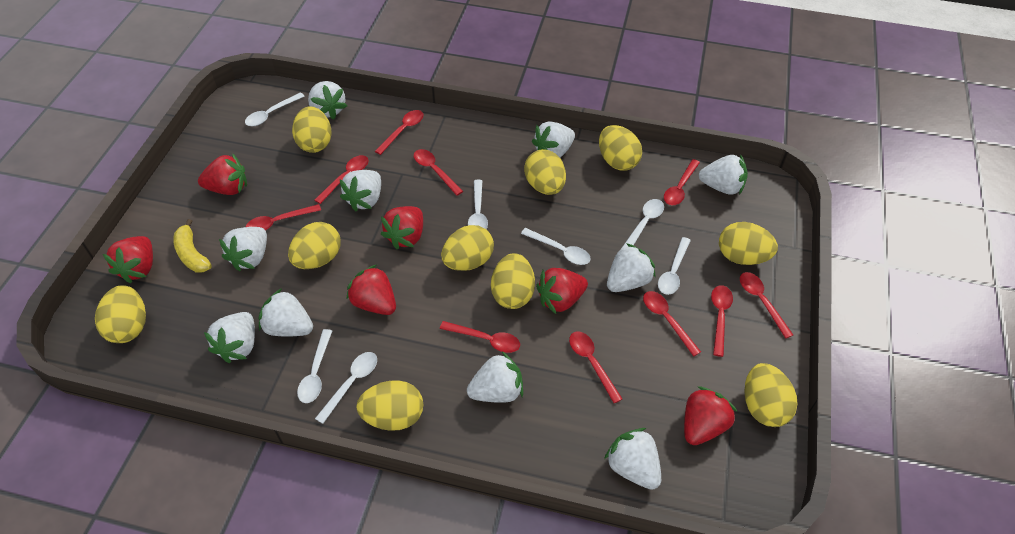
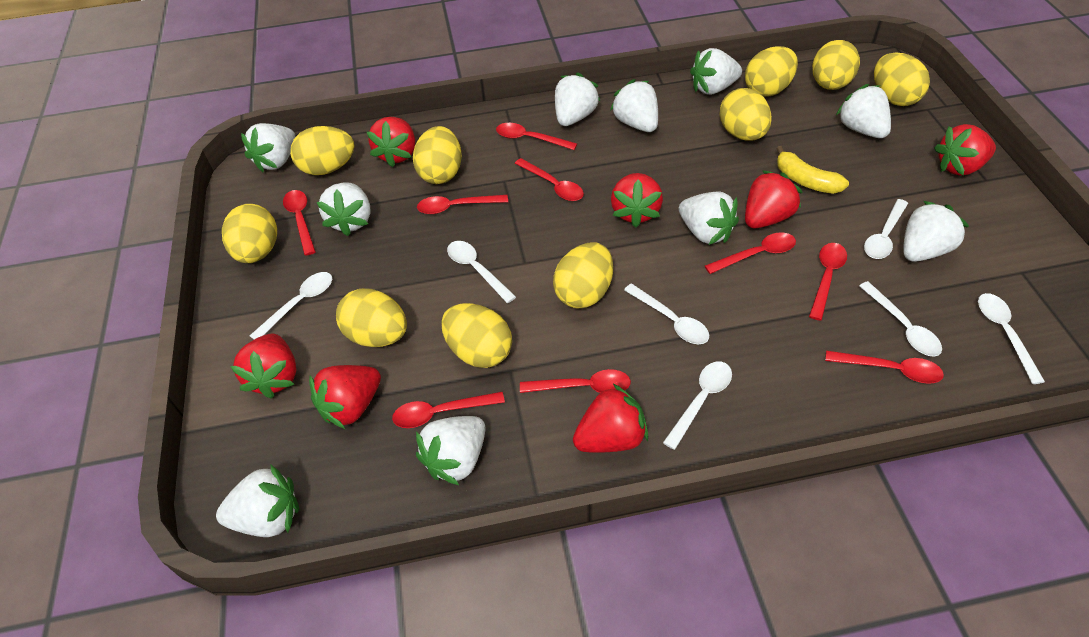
red spoon: 10 -> 9
red strawberry: 6 -> 7

